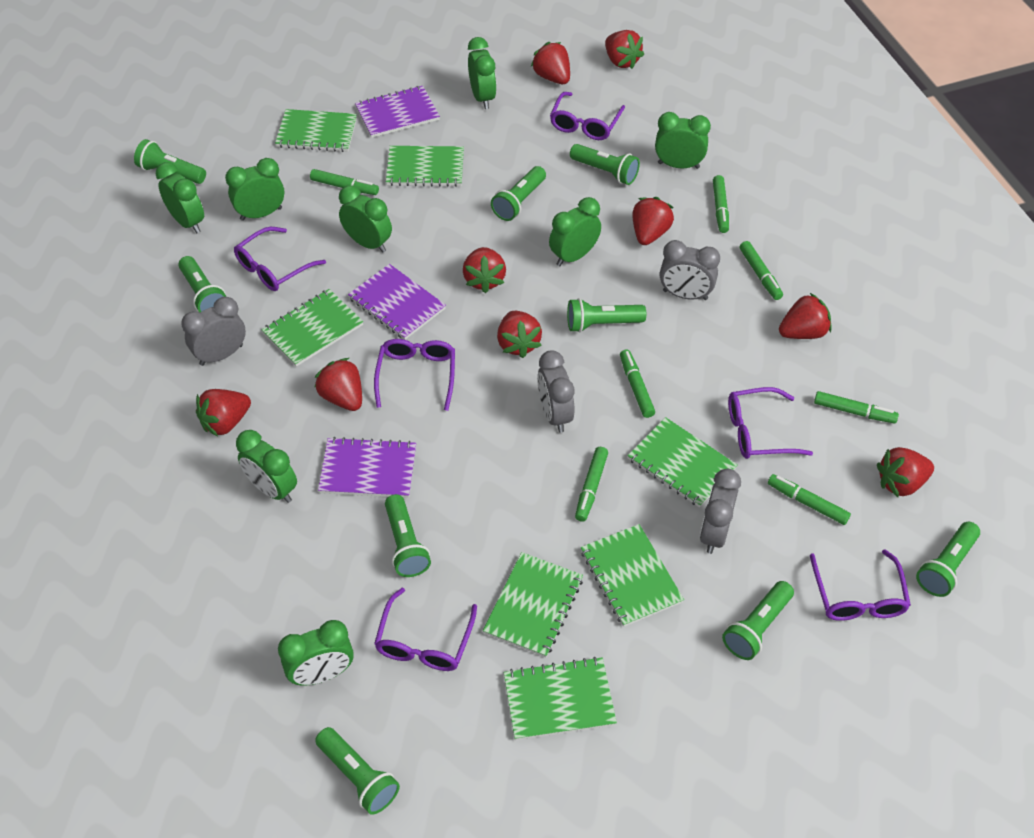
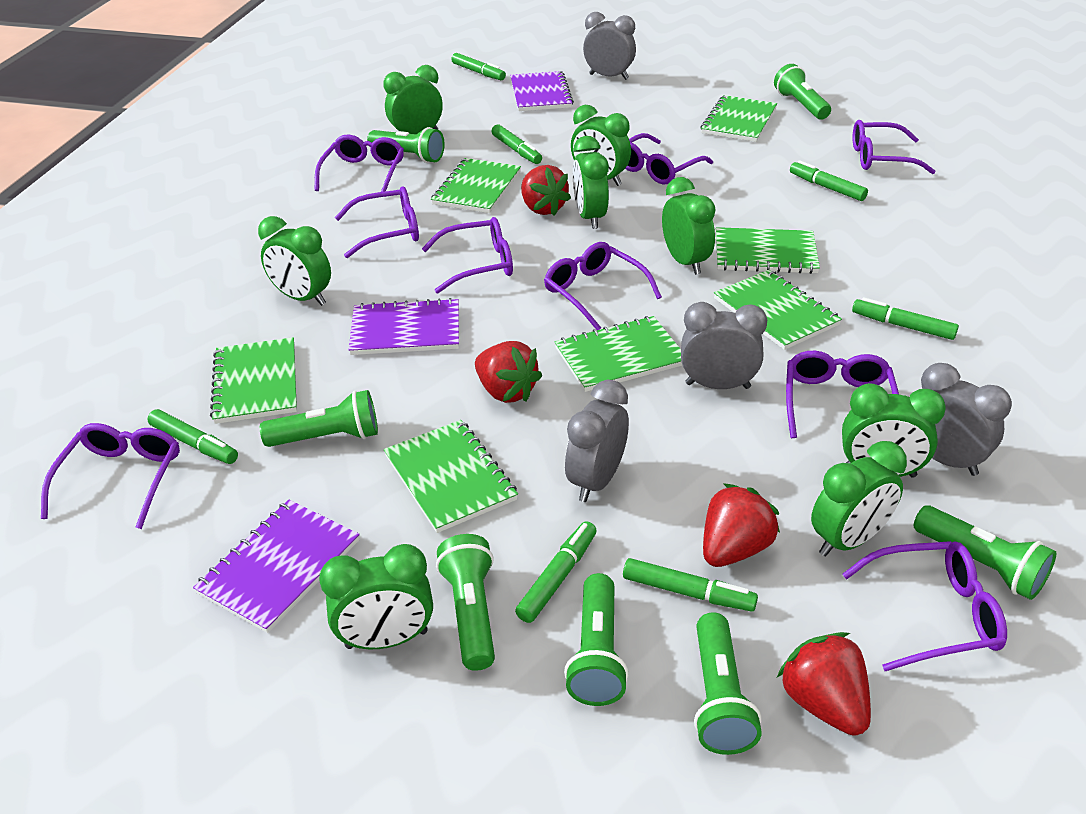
green flashlight: 9 -> 7
purple glasses: 6 -> 9
red strawberry: 9 -> 4

